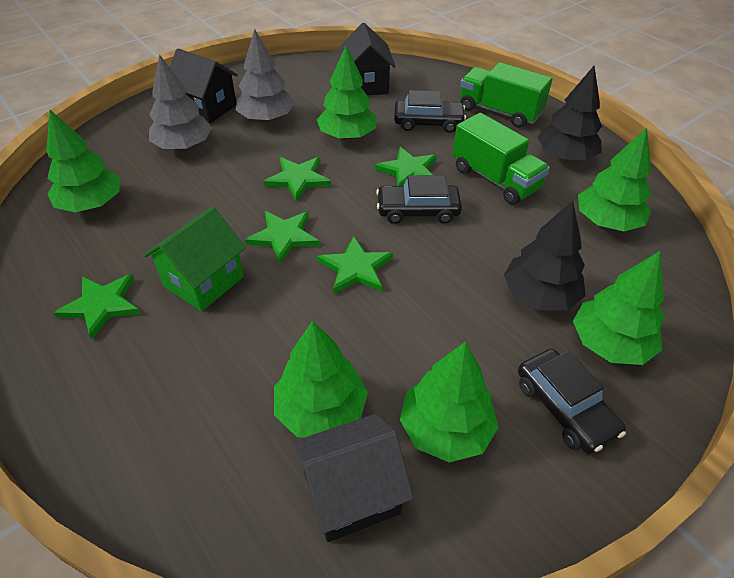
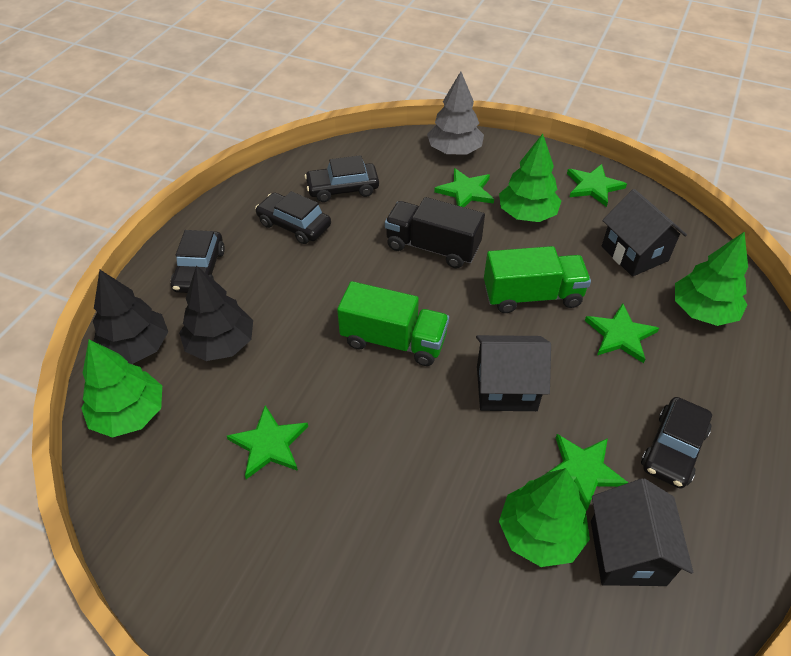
black car: 3 -> 4
black truck: 0 -> 1
green house: 1 -> 0
green tree: 6 -> 4
grey tree: 2 -> 1

